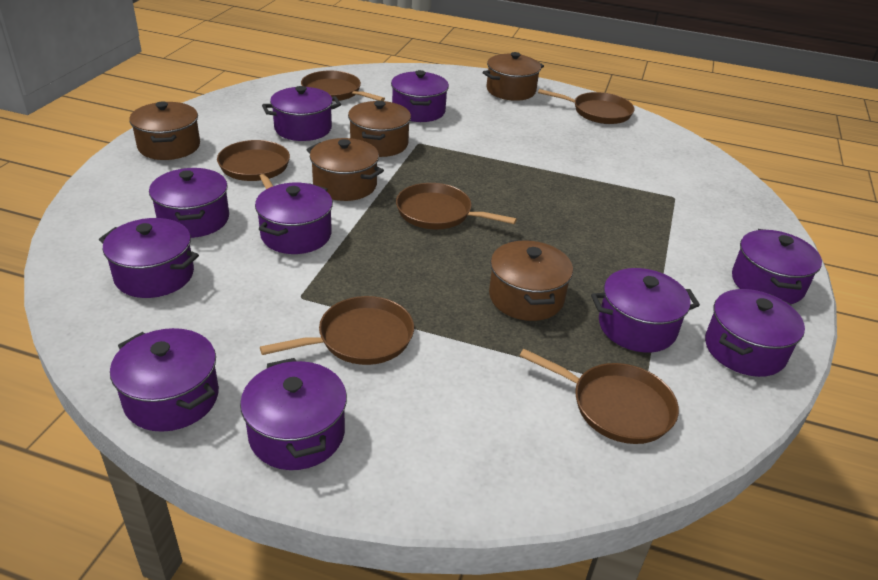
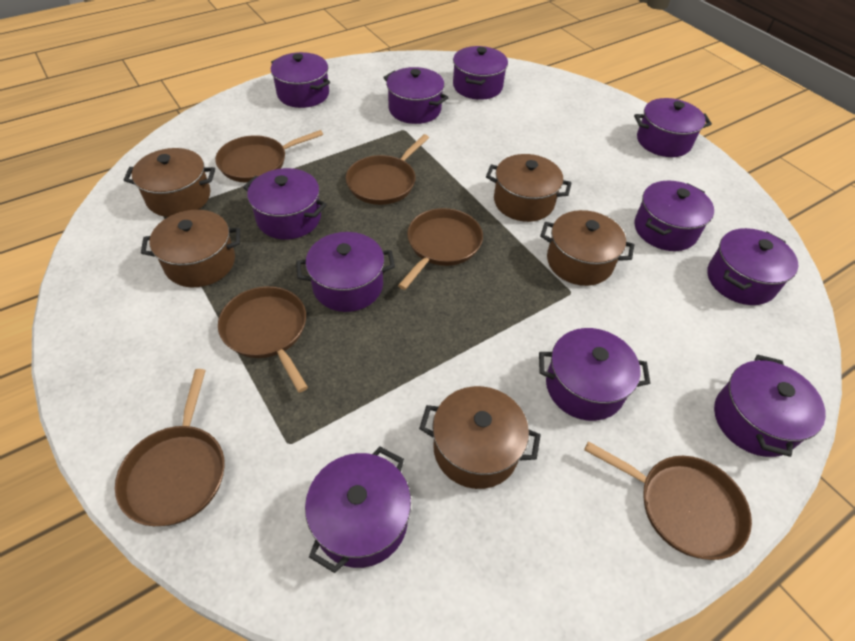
purple pot: 10 -> 11

